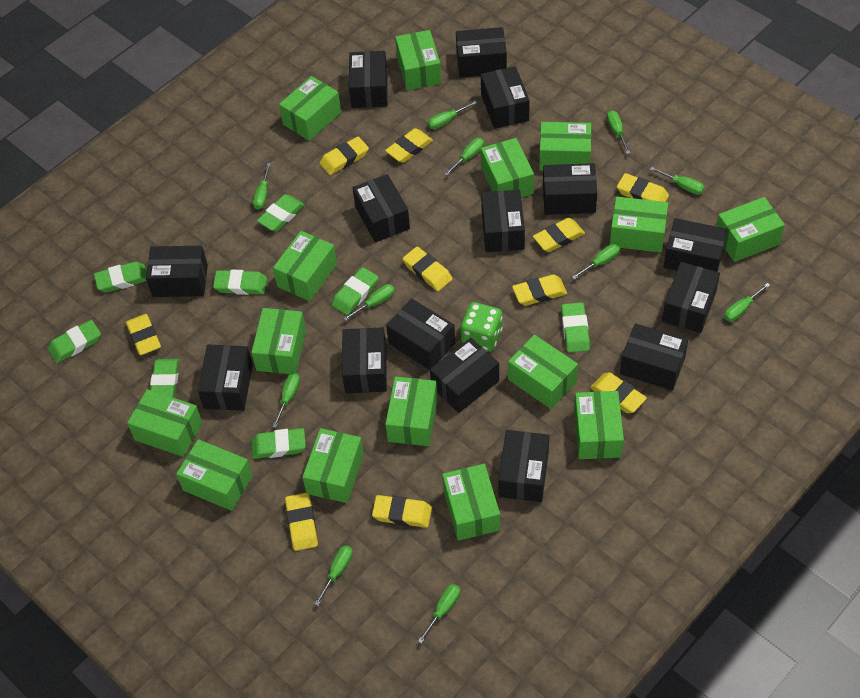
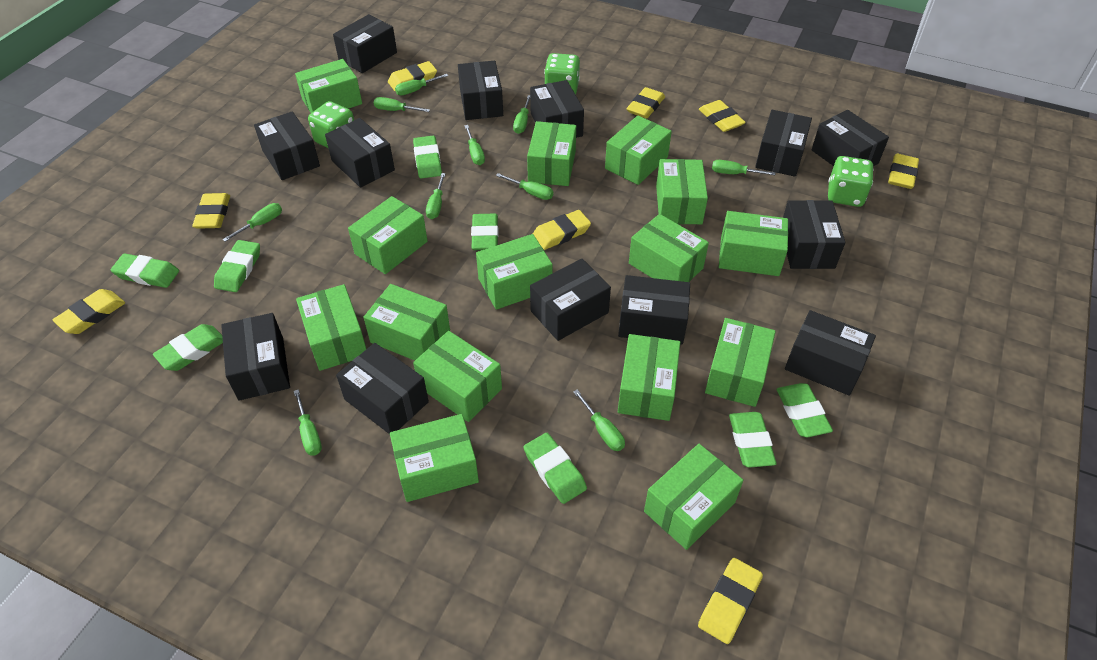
black box: 15 -> 13
green dice: 1 -> 3
green screwdriver: 11 -> 10
yellow eraser: 10 -> 8

